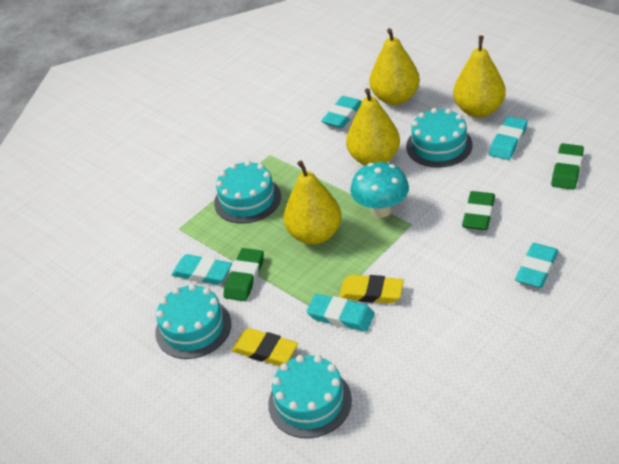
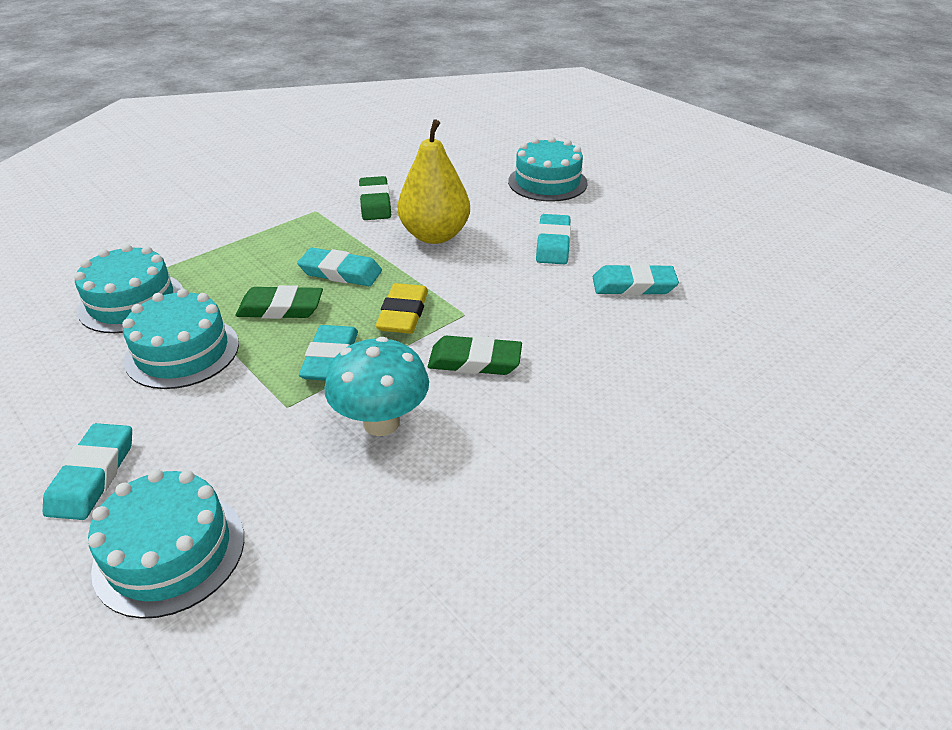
yellow eraser: 2 -> 1
yellow pear: 4 -> 1

